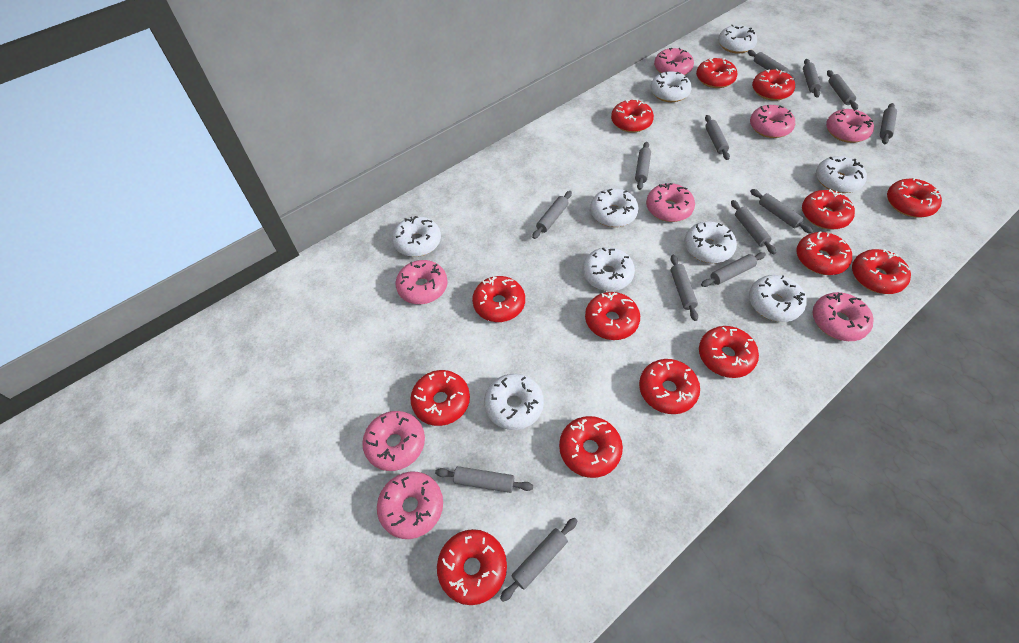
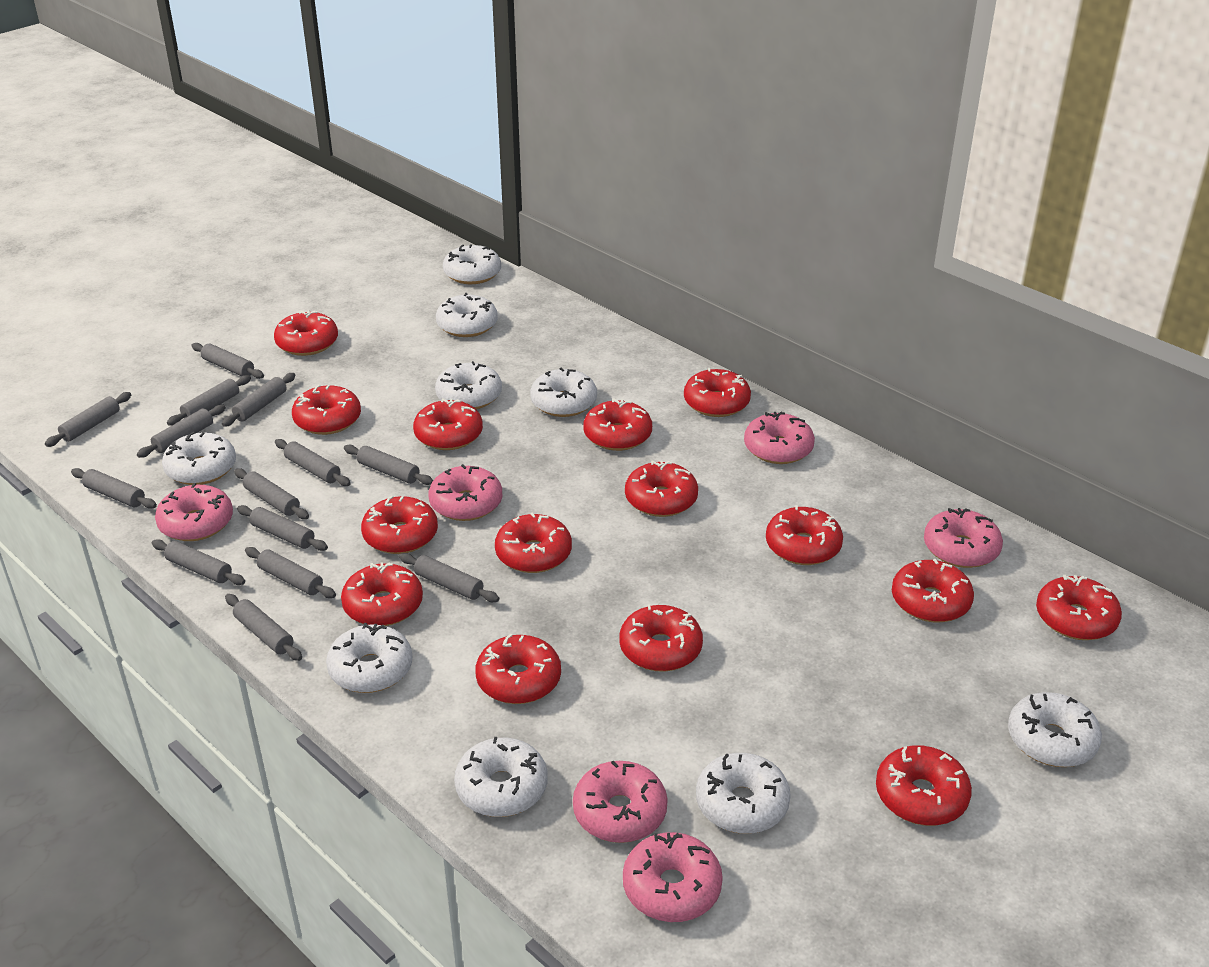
grey rolling pin: 13 -> 14
pink donut: 8 -> 6
red donut: 14 -> 15

